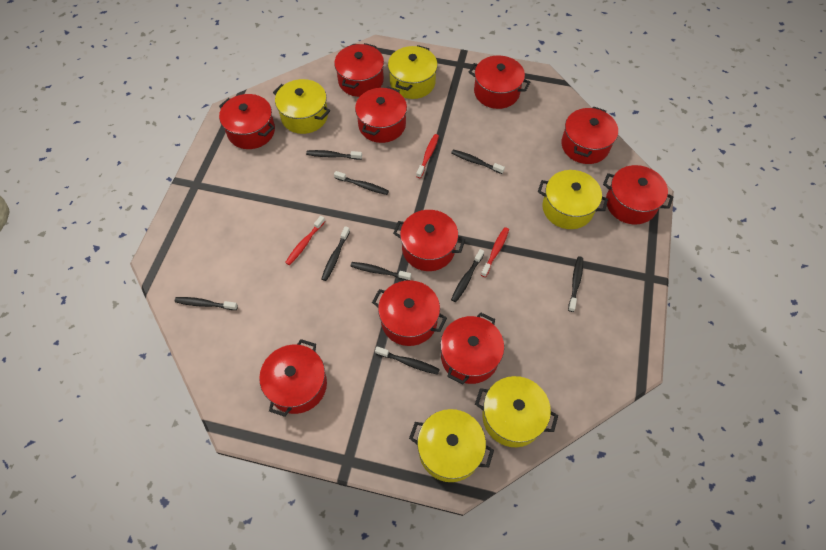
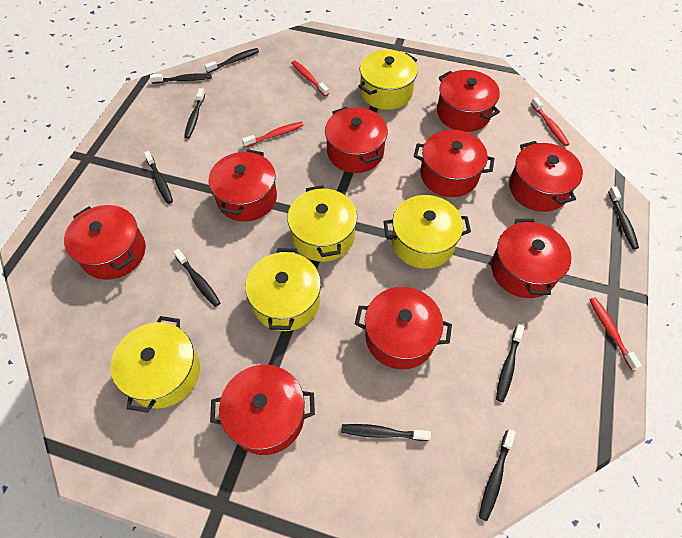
red pot: 10 -> 9
red toothbrush: 3 -> 4

